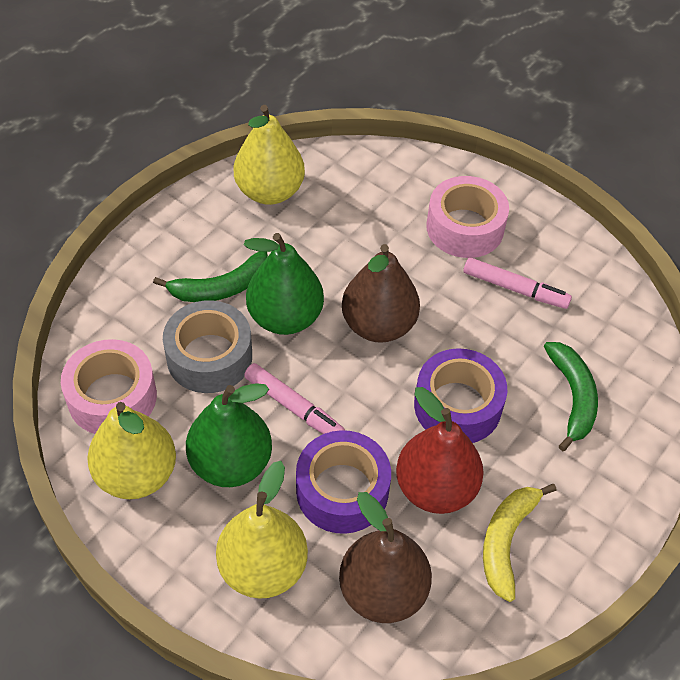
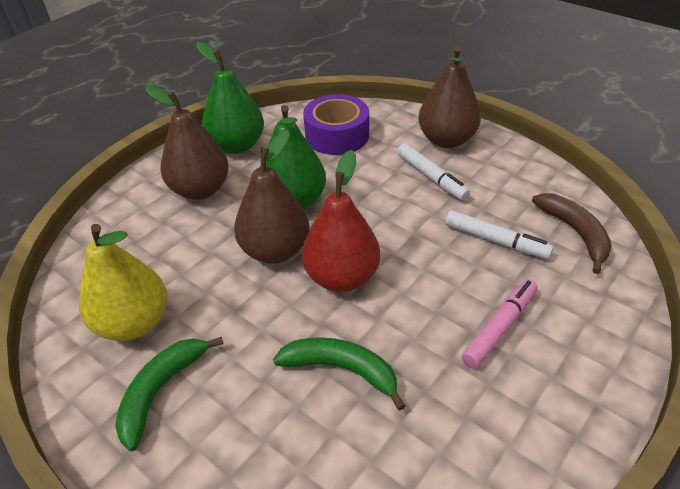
brown banana: 0 -> 1
brown pear: 2 -> 3
grey tape: 1 -> 0
pink marker: 2 -> 1
pink tape: 2 -> 0
purple tape: 2 -> 1
white marker: 0 -> 2
yellow banana: 1 -> 0
yellow pear: 3 -> 1

